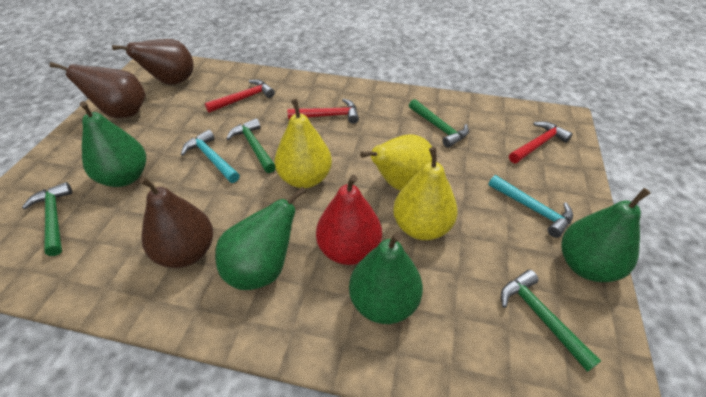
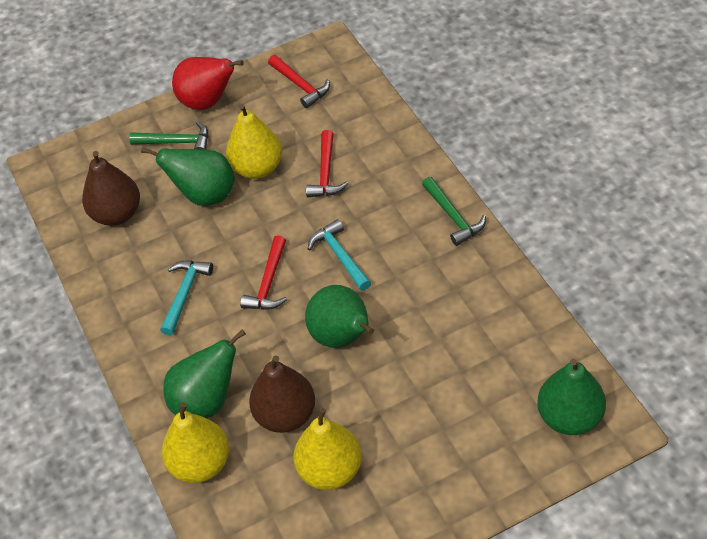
brown pear: 3 -> 2
green hammer: 4 -> 2

